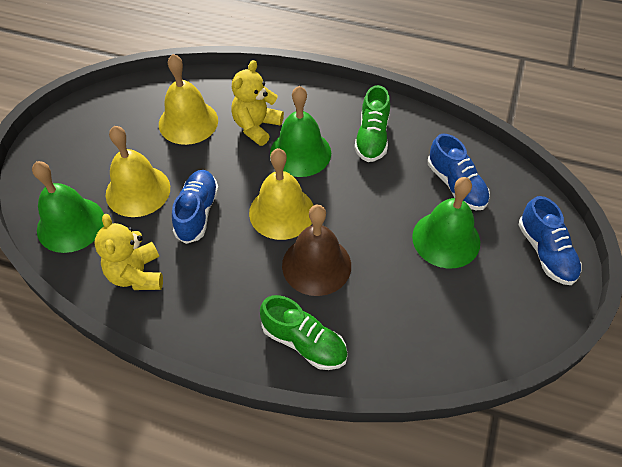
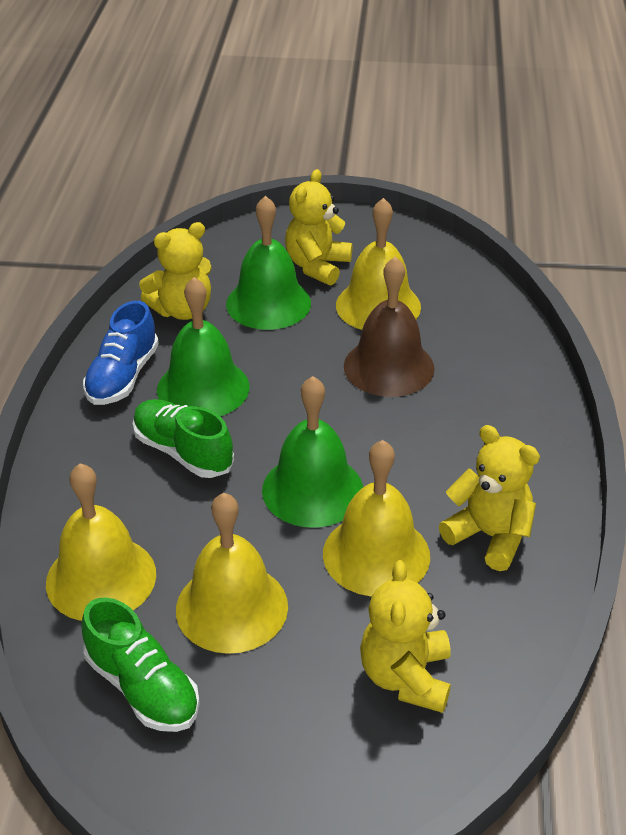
blue shoe: 3 -> 1
yellow bell: 3 -> 4
yellow teddy bear: 2 -> 4

